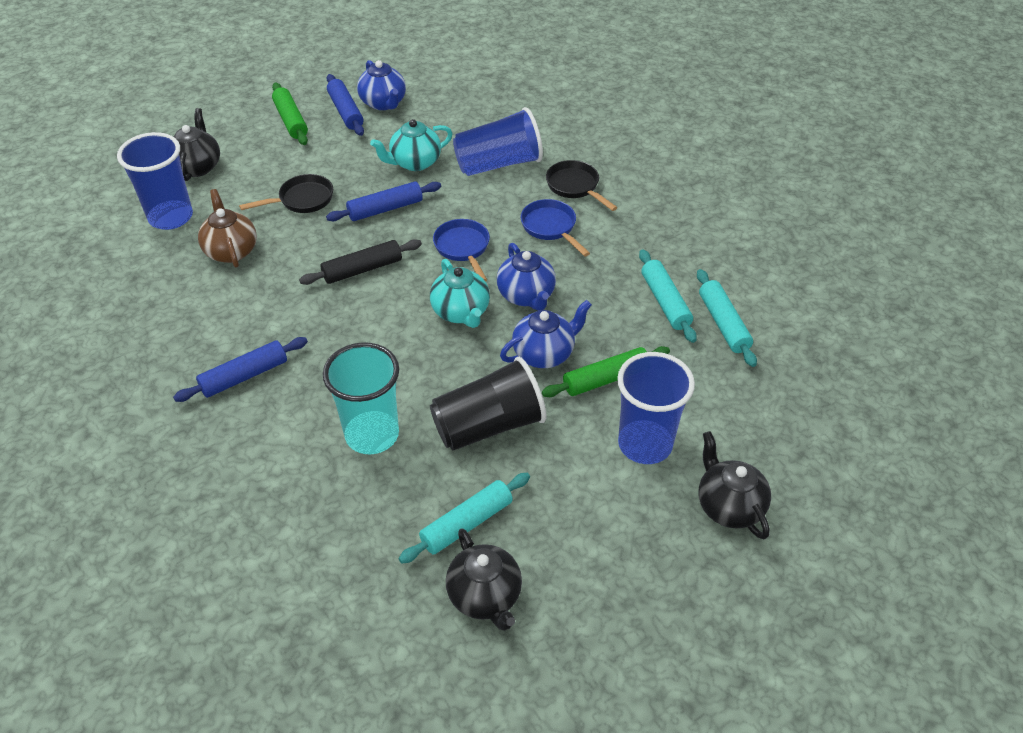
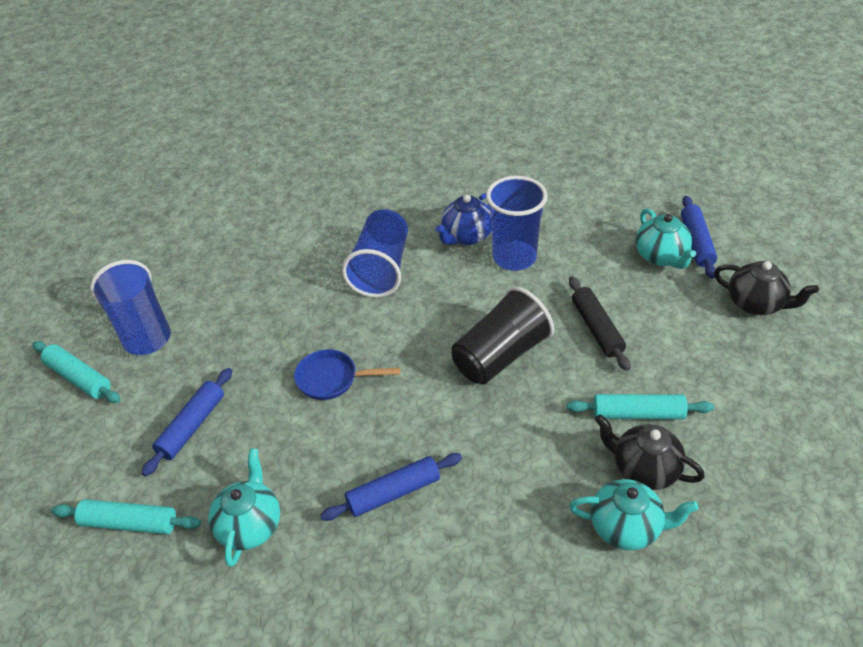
black pan: 2 -> 0
black teapot: 3 -> 2
blue pan: 2 -> 1
blue teapot: 3 -> 1
brown teapot: 1 -> 0
green rolling pin: 2 -> 0
turquoise cup: 1 -> 0
turquoise teapot: 2 -> 3

